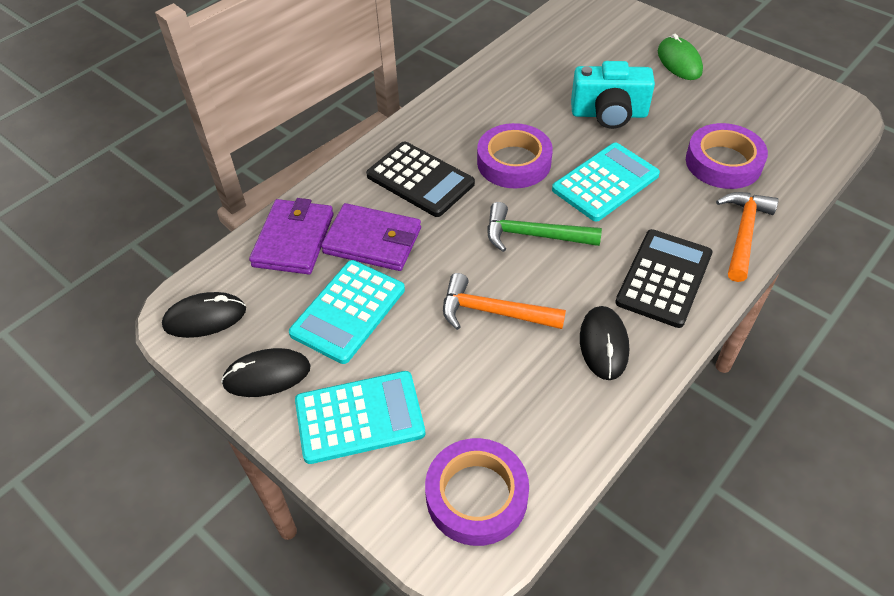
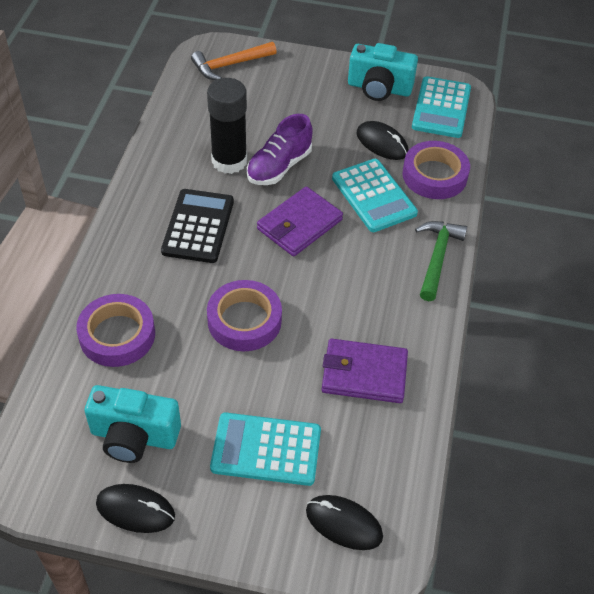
black calculator: 2 -> 1
black glue stick: 0 -> 1
green mouse: 1 -> 0
orange hammer: 2 -> 1
purple shoe: 0 -> 1
turquoise camera: 1 -> 2

